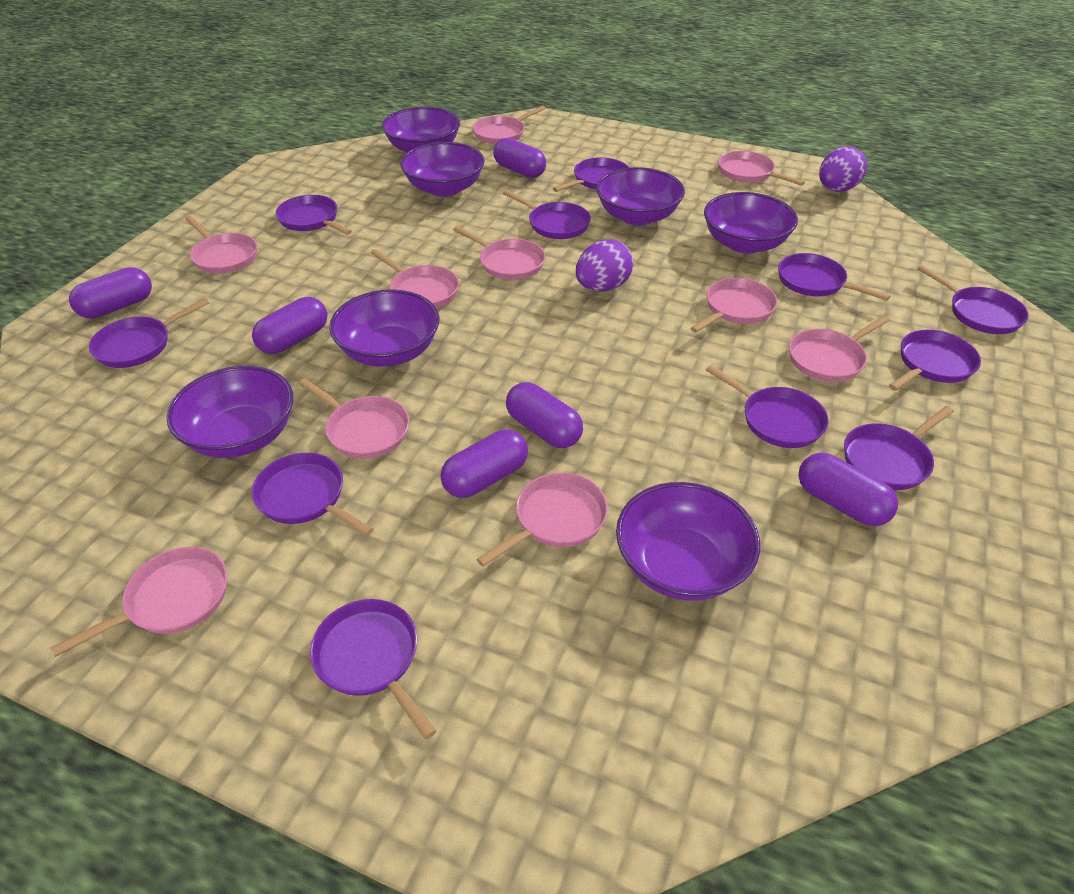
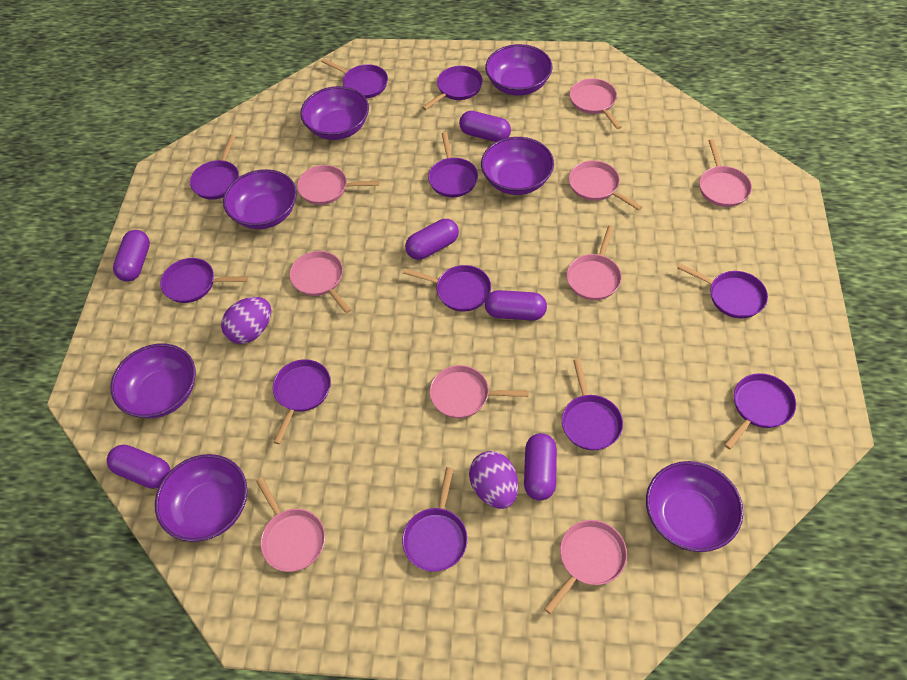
pink pan: 10 -> 9

